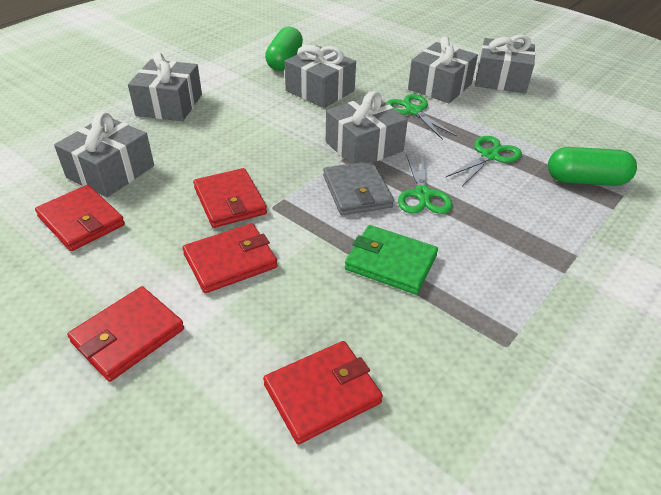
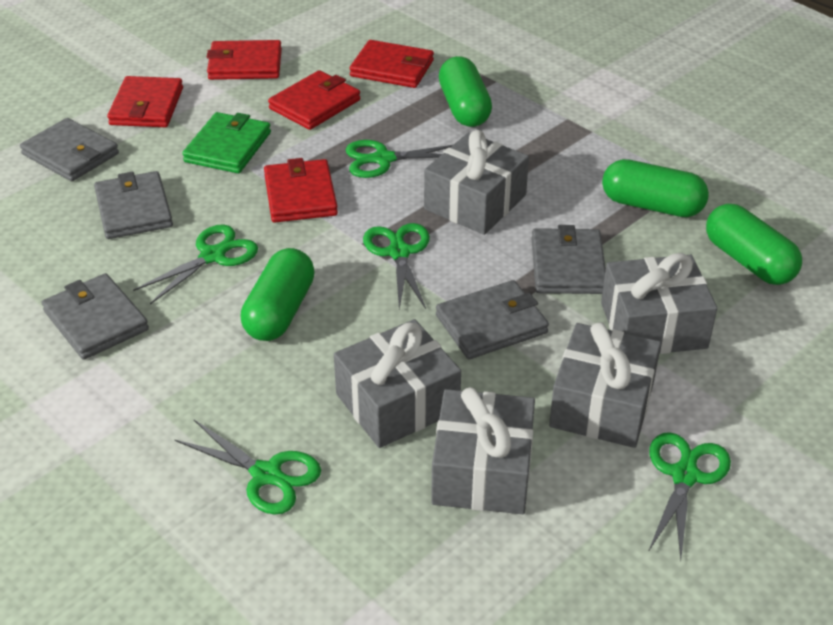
green capsule: 2 -> 4
green scissors: 3 -> 5
grey gift: 6 -> 5
grey wallet: 1 -> 5

